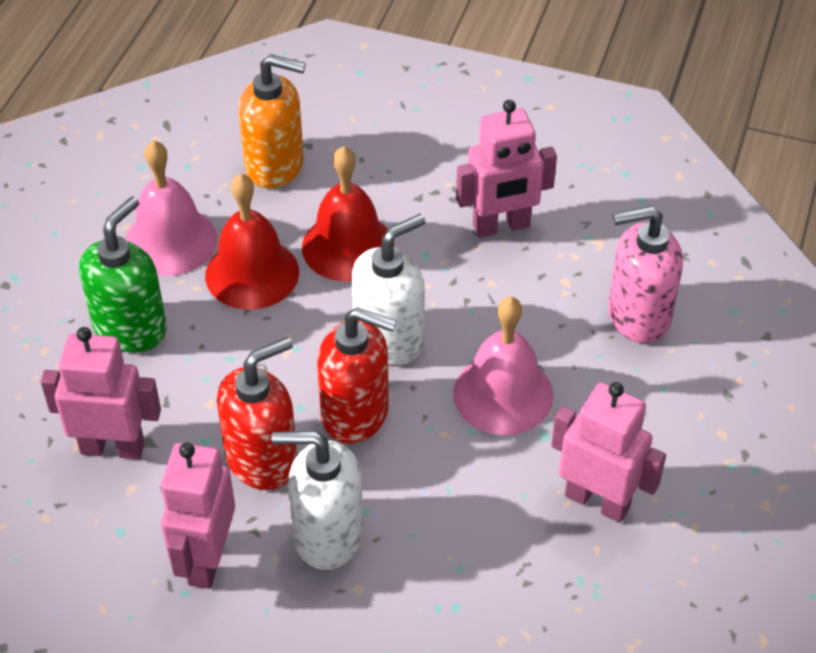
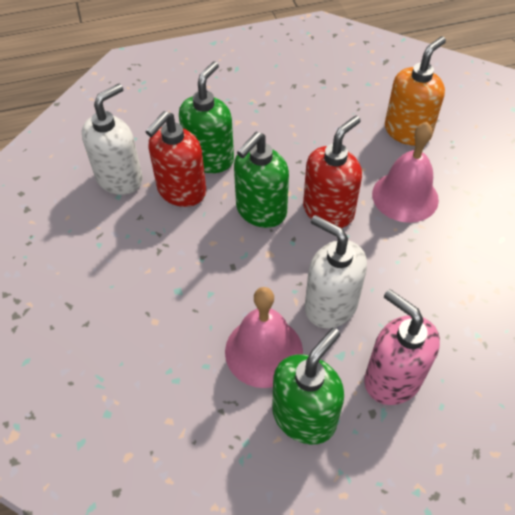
green soap dispenser: 1 -> 3
pink robot: 4 -> 0
red bell: 2 -> 0

